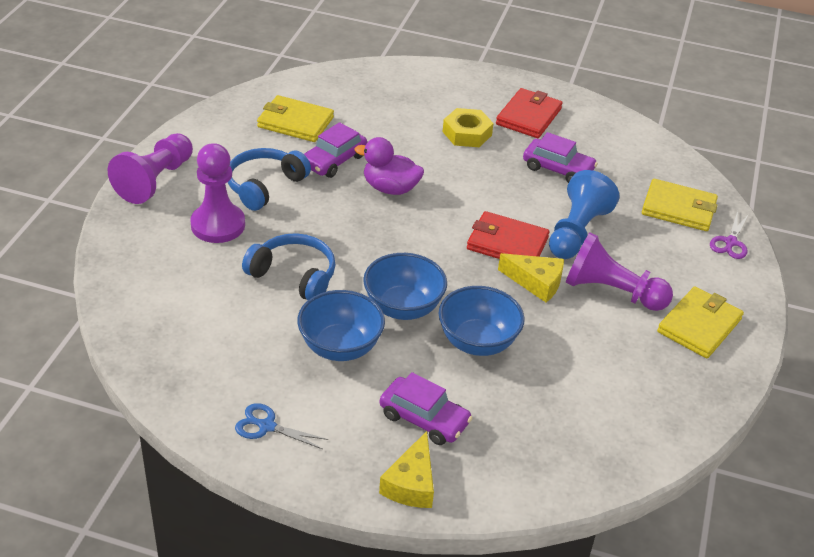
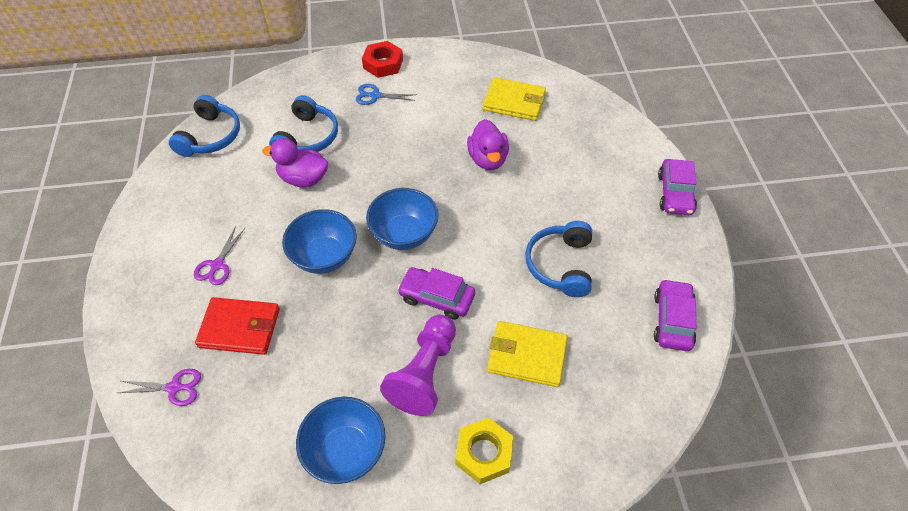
blue headphones: 2 -> 3
blue pawn: 1 -> 0
purple duck: 1 -> 2
purple pawn: 3 -> 1
purple scissors: 1 -> 2
red nut: 0 -> 1
red wallet: 2 -> 1
yellow cheese: 2 -> 0
yellow wallet: 3 -> 2

